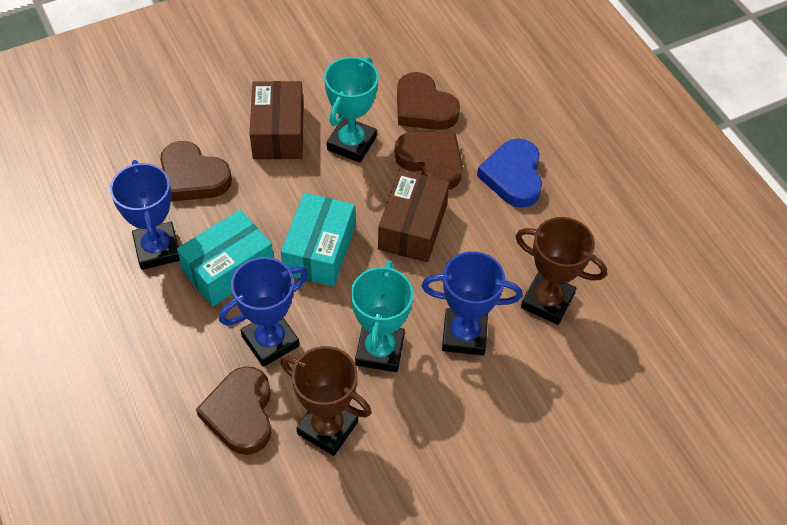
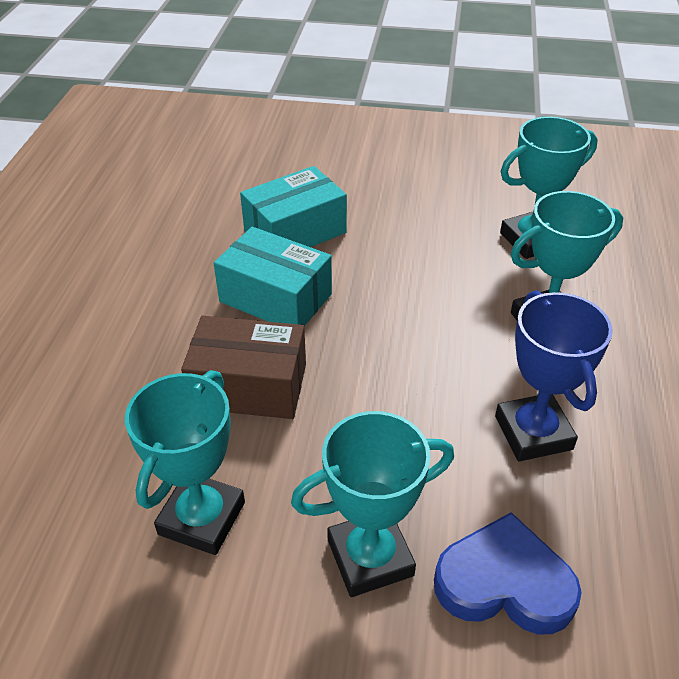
blue trophy: 3 -> 1
brown box: 2 -> 1
brown heart: 4 -> 0
brown trophy: 2 -> 0
turquoise trophy: 2 -> 4

